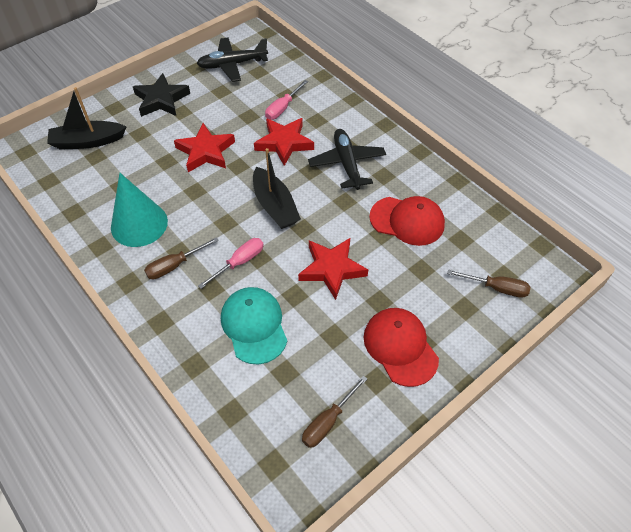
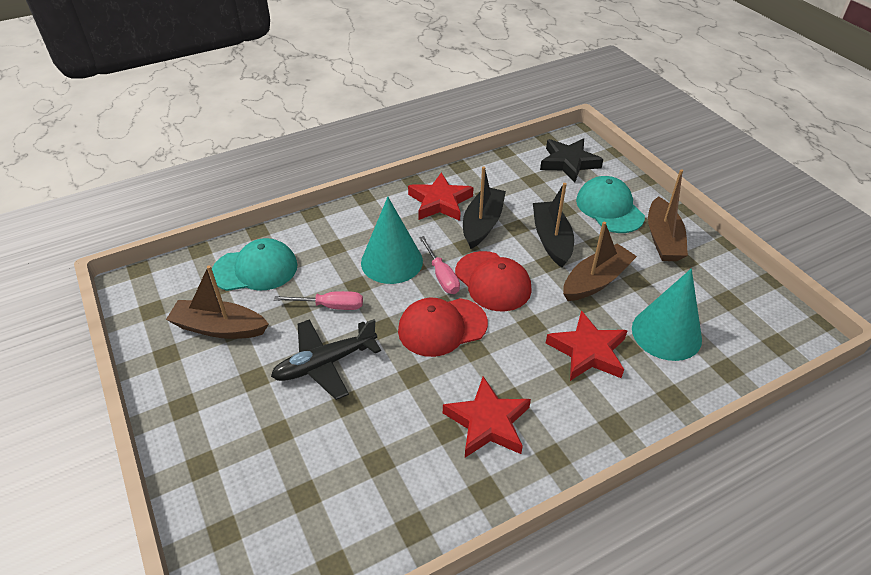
black plane: 2 -> 1
brown boat: 0 -> 3
brown screwdriver: 3 -> 0
turquoise cap: 1 -> 2
turquoise cone: 1 -> 2

